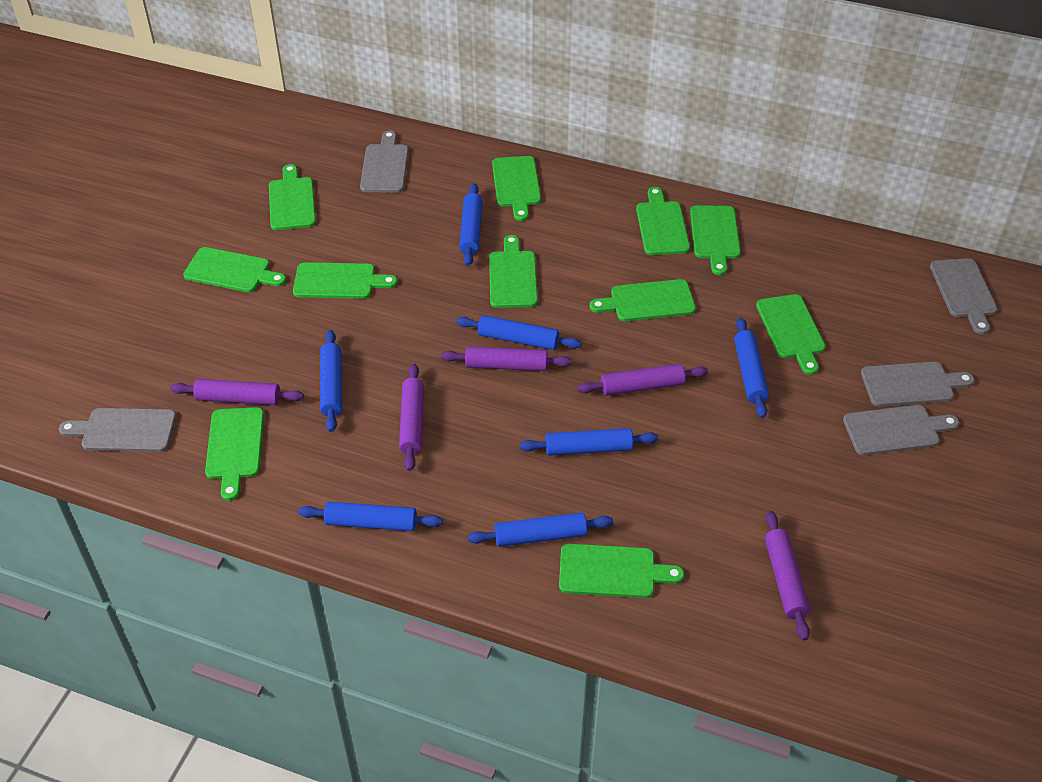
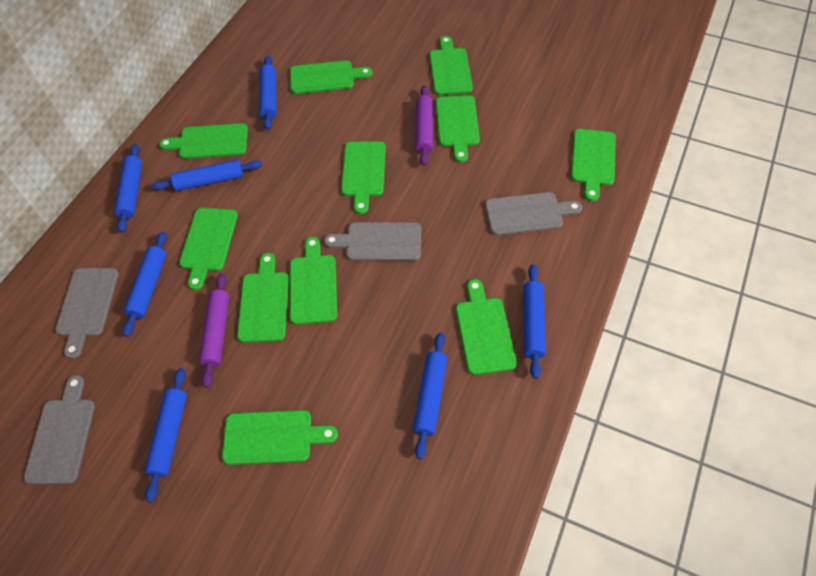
grey cutting board: 5 -> 4
purple rolling pin: 5 -> 2

